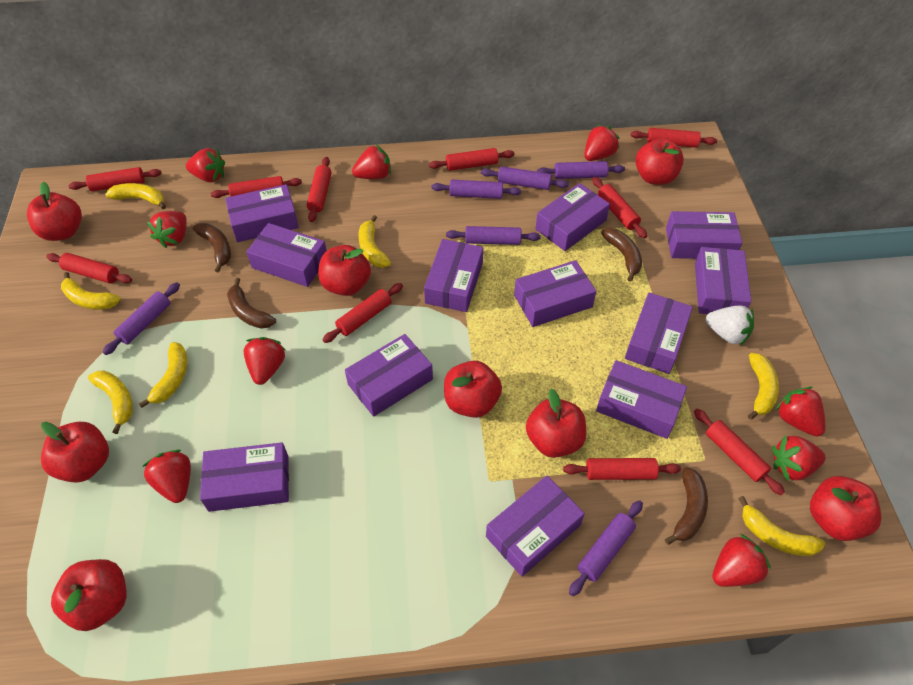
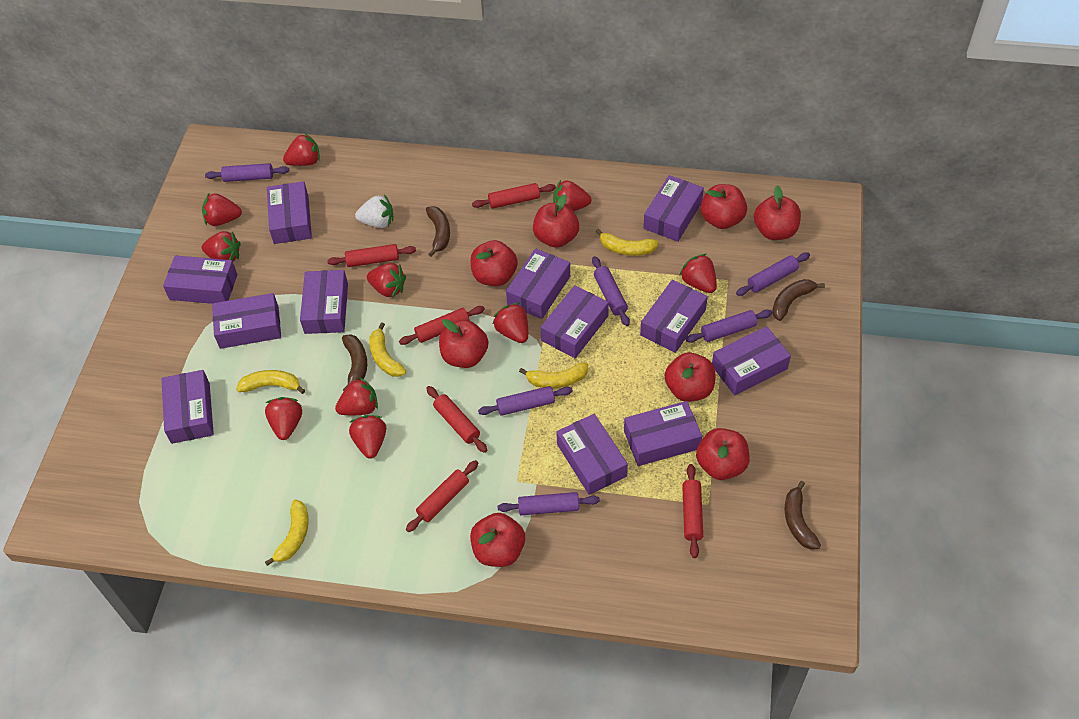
red rolling pin: 10 -> 6
red strawberry: 9 -> 10
yellow banana: 7 -> 5

